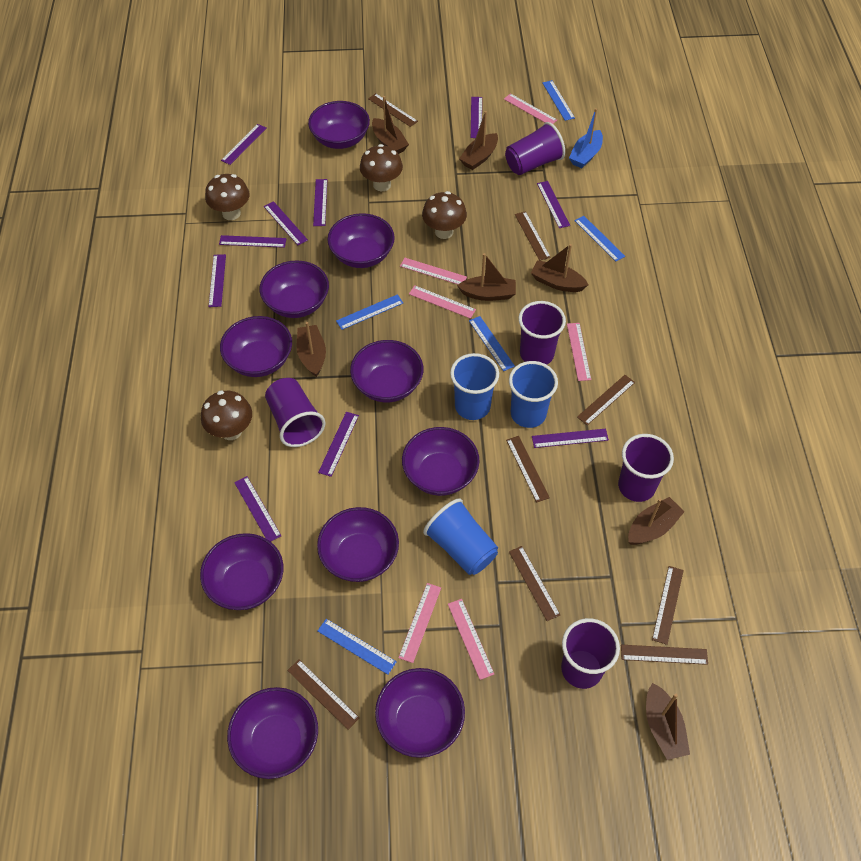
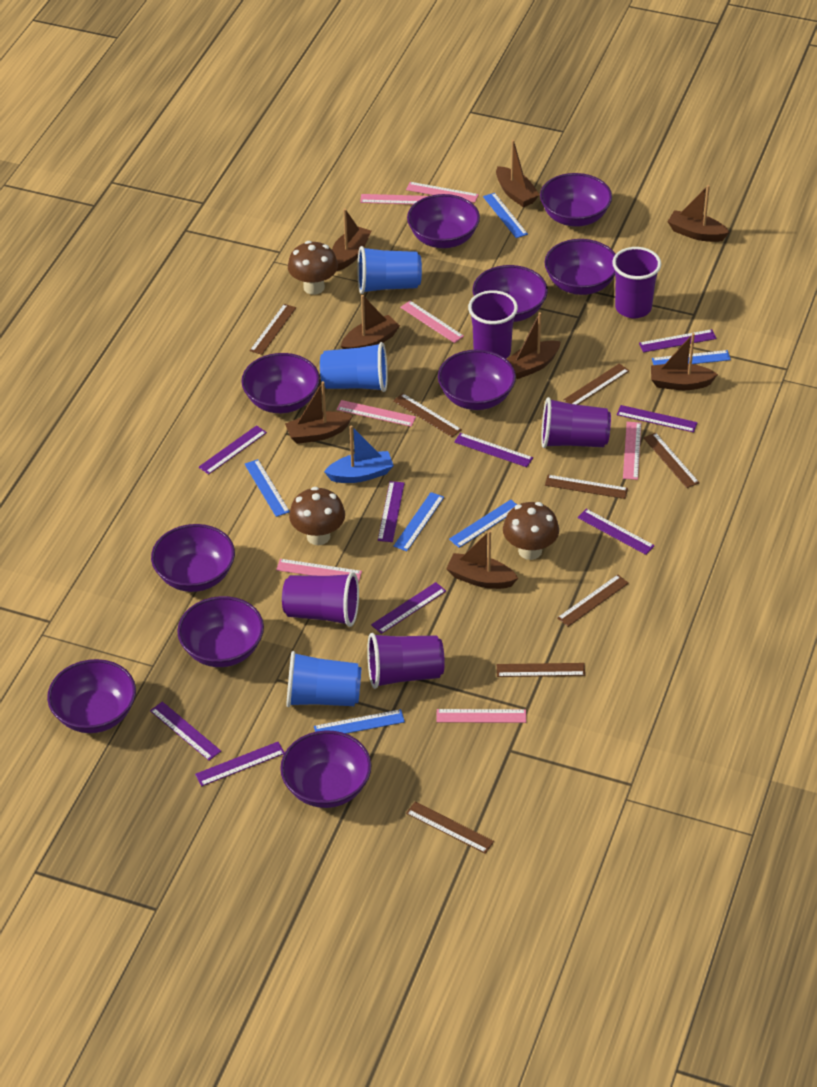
blue ruler: 5 -> 6
brown boat: 7 -> 8
brown mushroom: 4 -> 3
pink ruler: 6 -> 7
purple ruler: 10 -> 9

